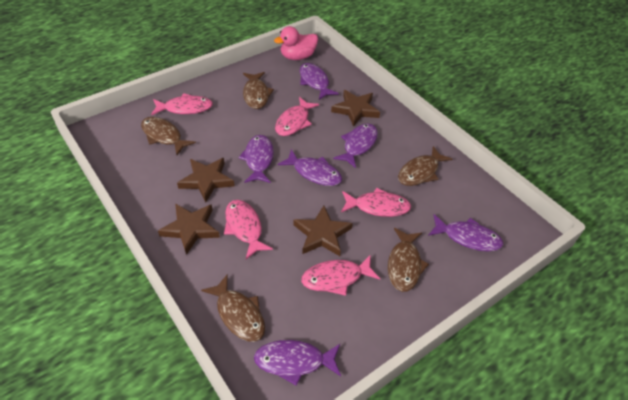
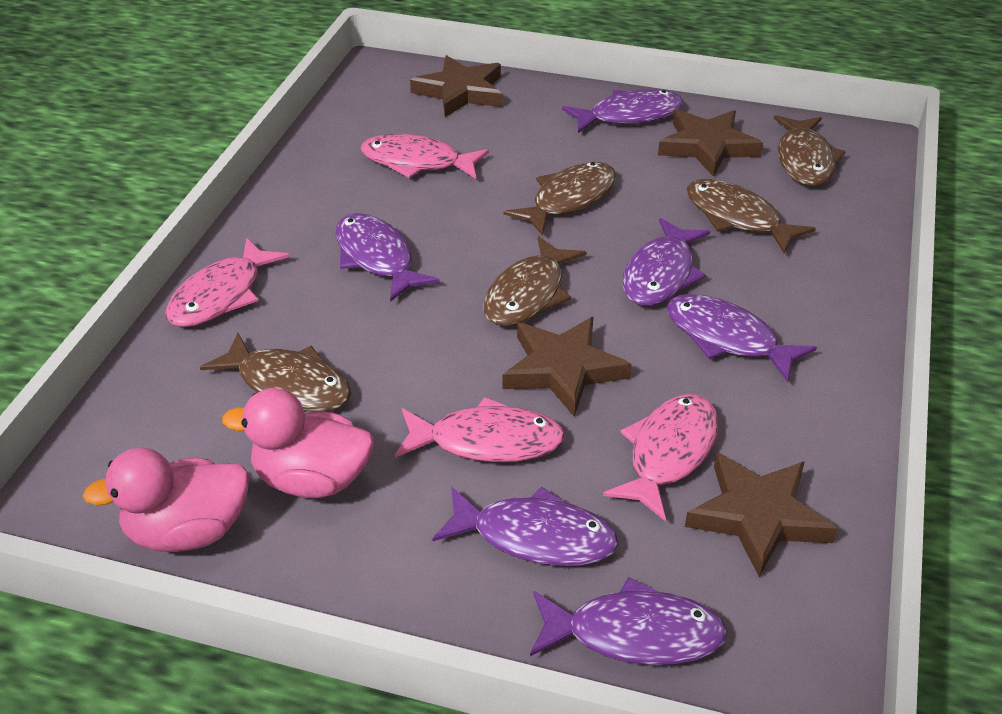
pink duck: 1 -> 2
pink fish: 5 -> 4

